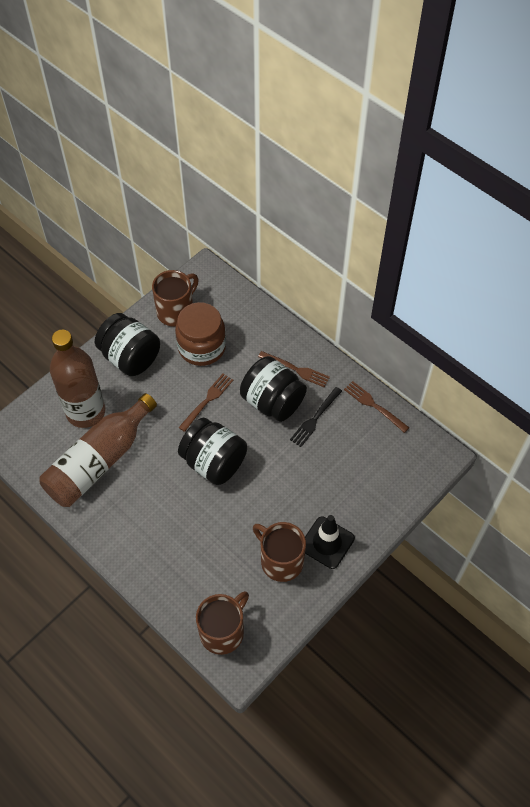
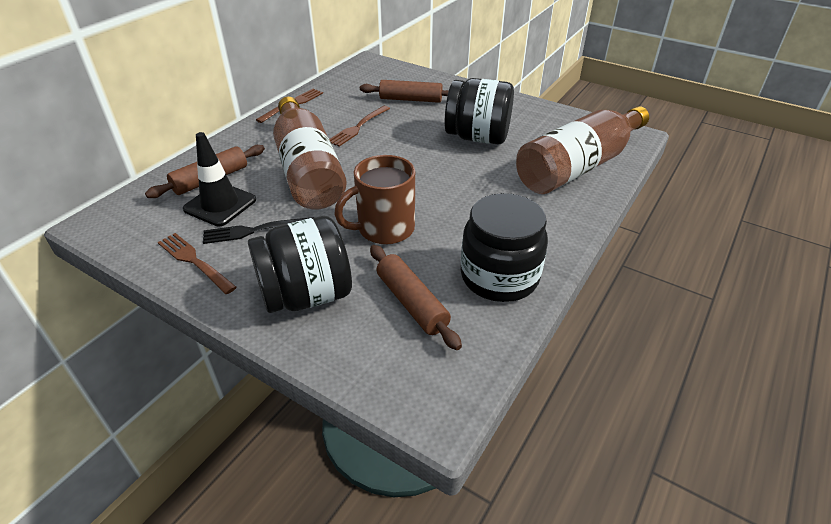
brown jar: 1 -> 0
brown mug: 3 -> 1
brown rolling pin: 0 -> 3

